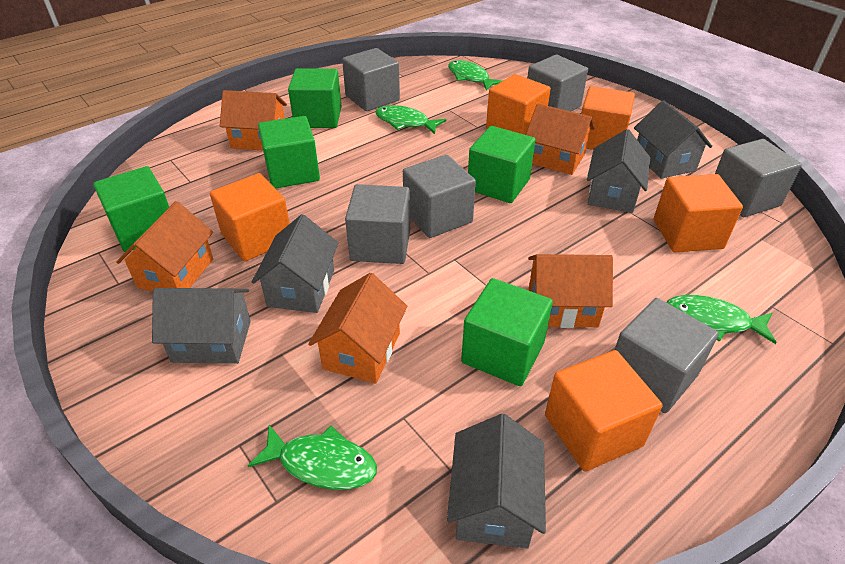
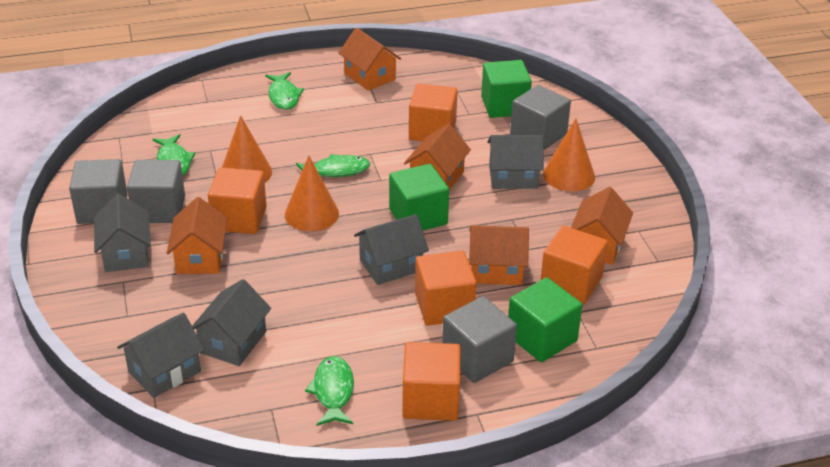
green cube: 5 -> 3
grey cube: 6 -> 4
orange cone: 0 -> 3

